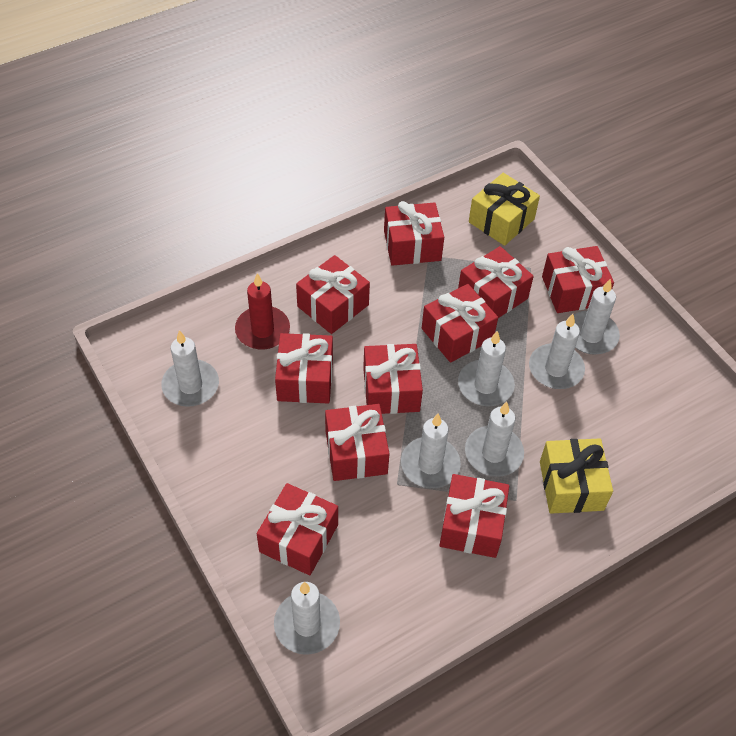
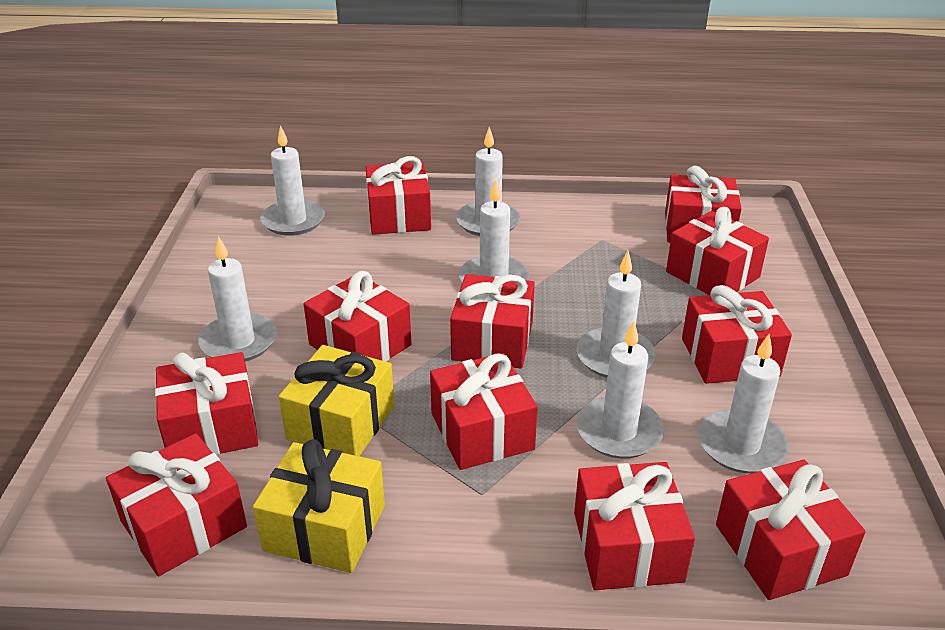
red candle: 1 -> 0
red gift: 10 -> 11

